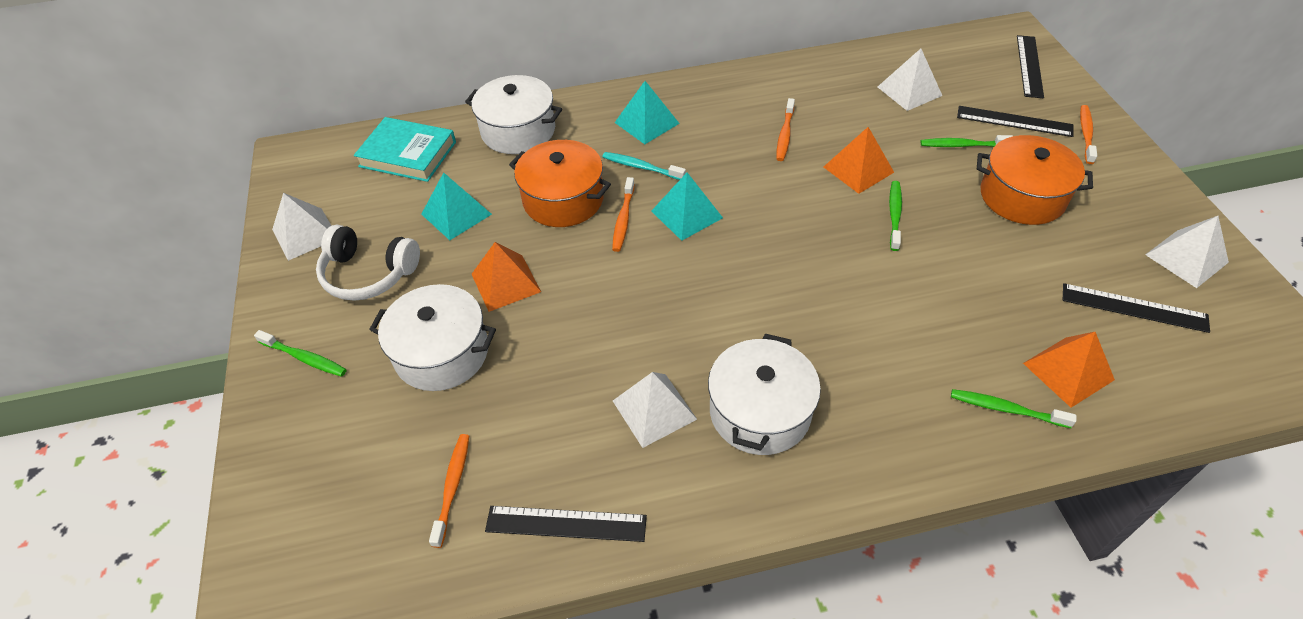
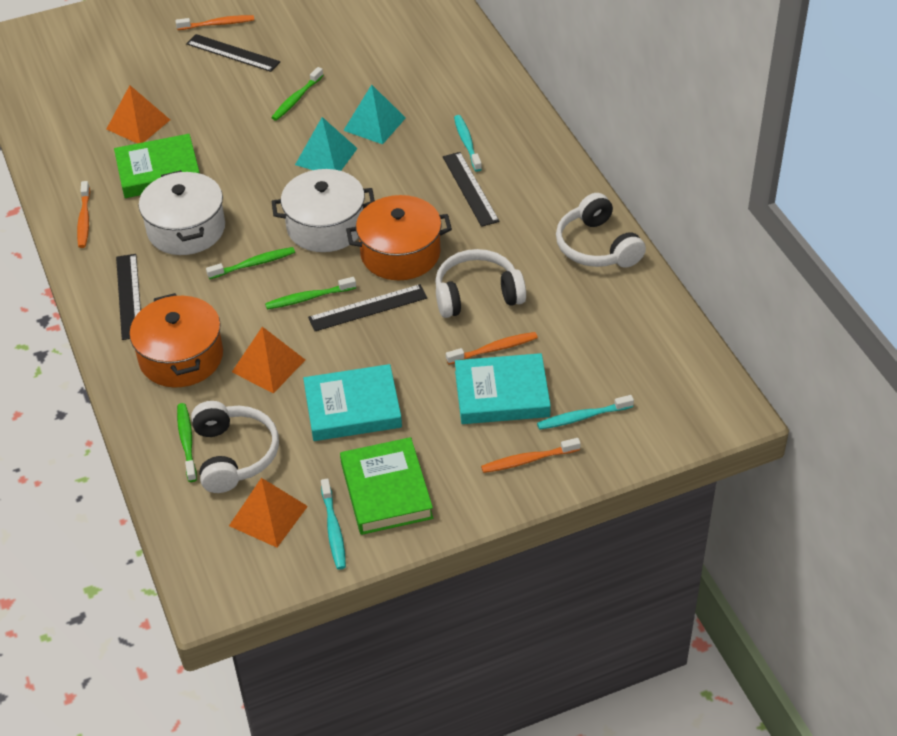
green book: 0 -> 2
turquoise book: 1 -> 2
turquoise pyramid: 3 -> 2
turquoise toothbrush: 1 -> 3
white headphones: 1 -> 3
white pot: 3 -> 2
white pyramid: 4 -> 0

